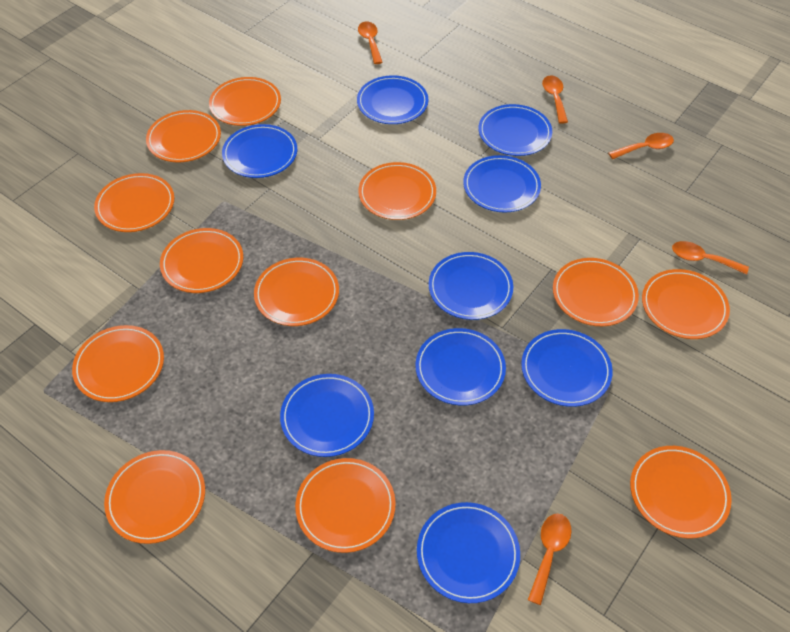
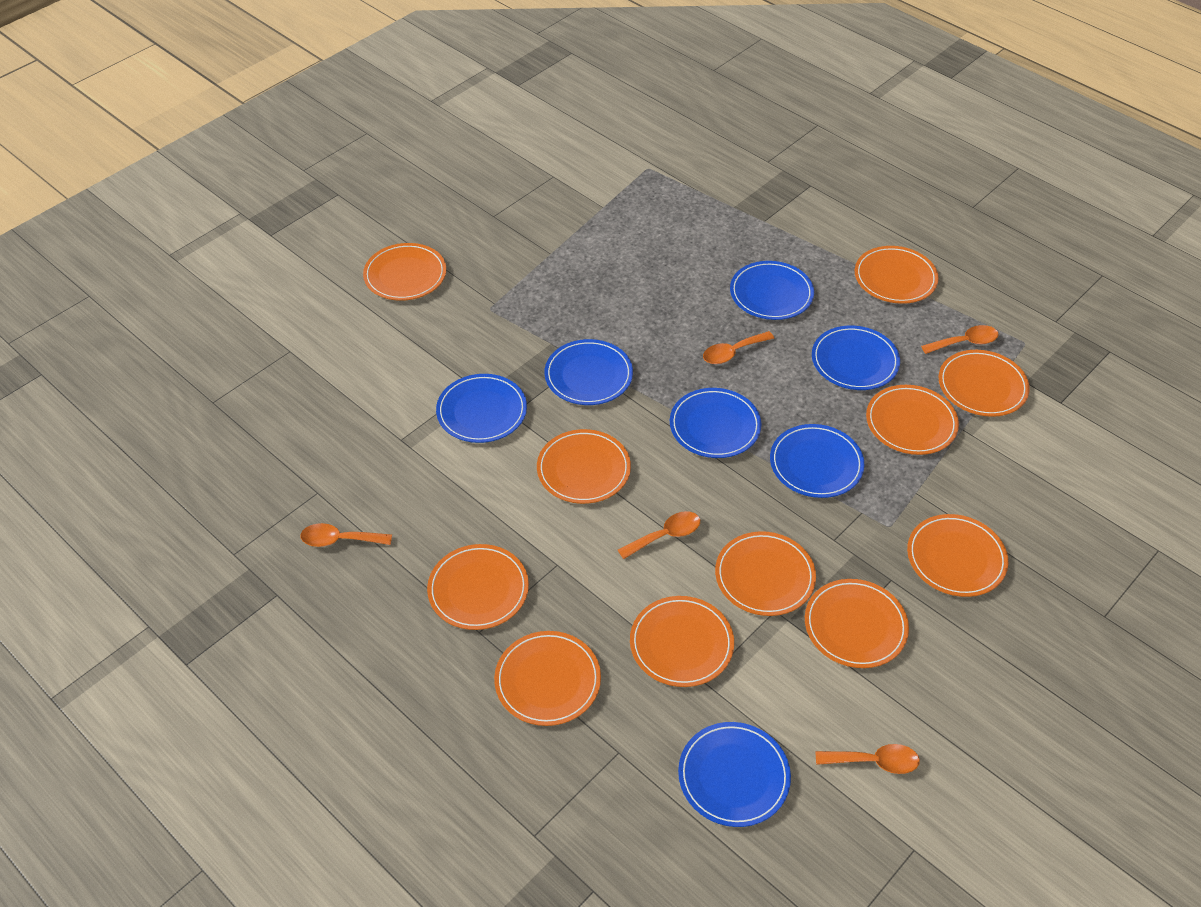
blue plate: 9 -> 7
orange plate: 12 -> 11

